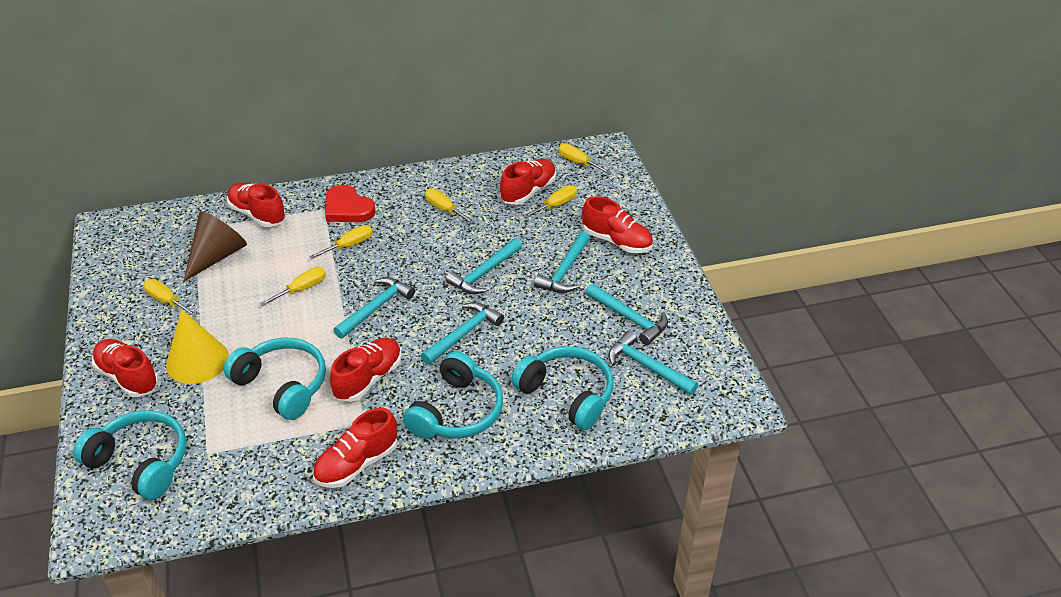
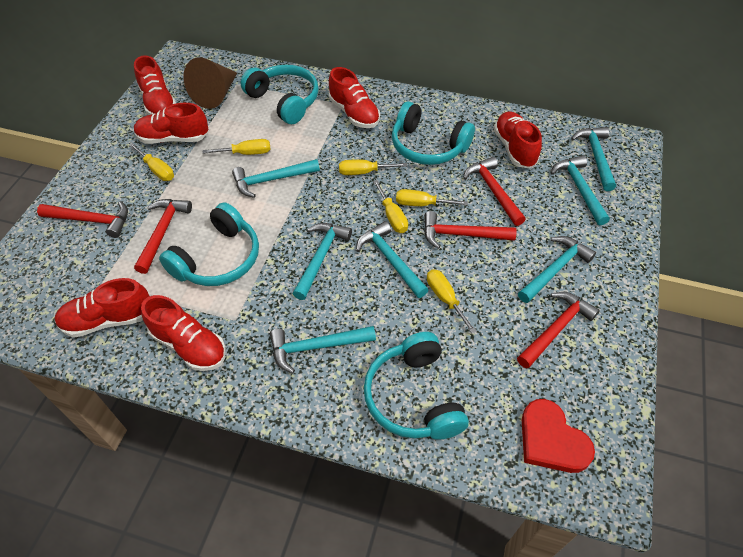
red hammer: 0 -> 5
turquoise hammer: 6 -> 7
yellow cone: 1 -> 0

